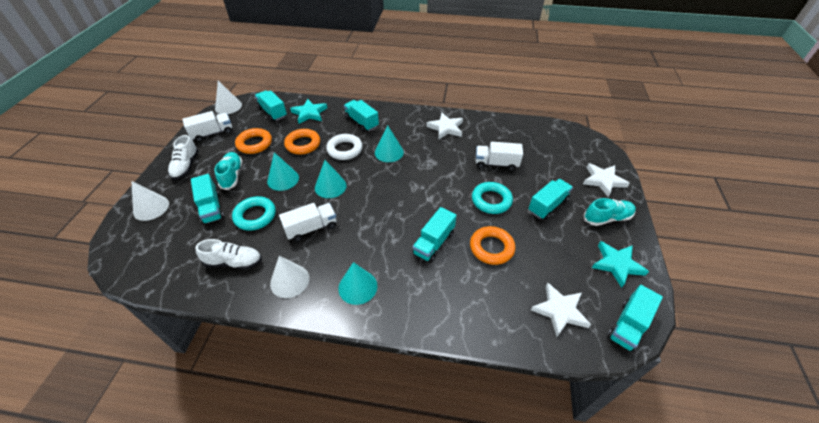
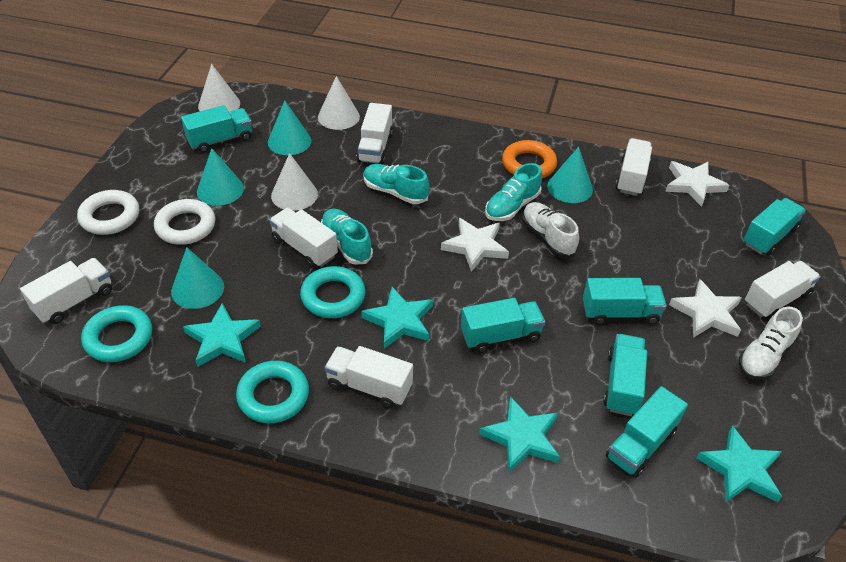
orange ring: 3 -> 1
turquoise ring: 2 -> 3
turquoise shoe: 2 -> 3
turquoise star: 2 -> 4
white ring: 1 -> 2
white truck: 3 -> 6

